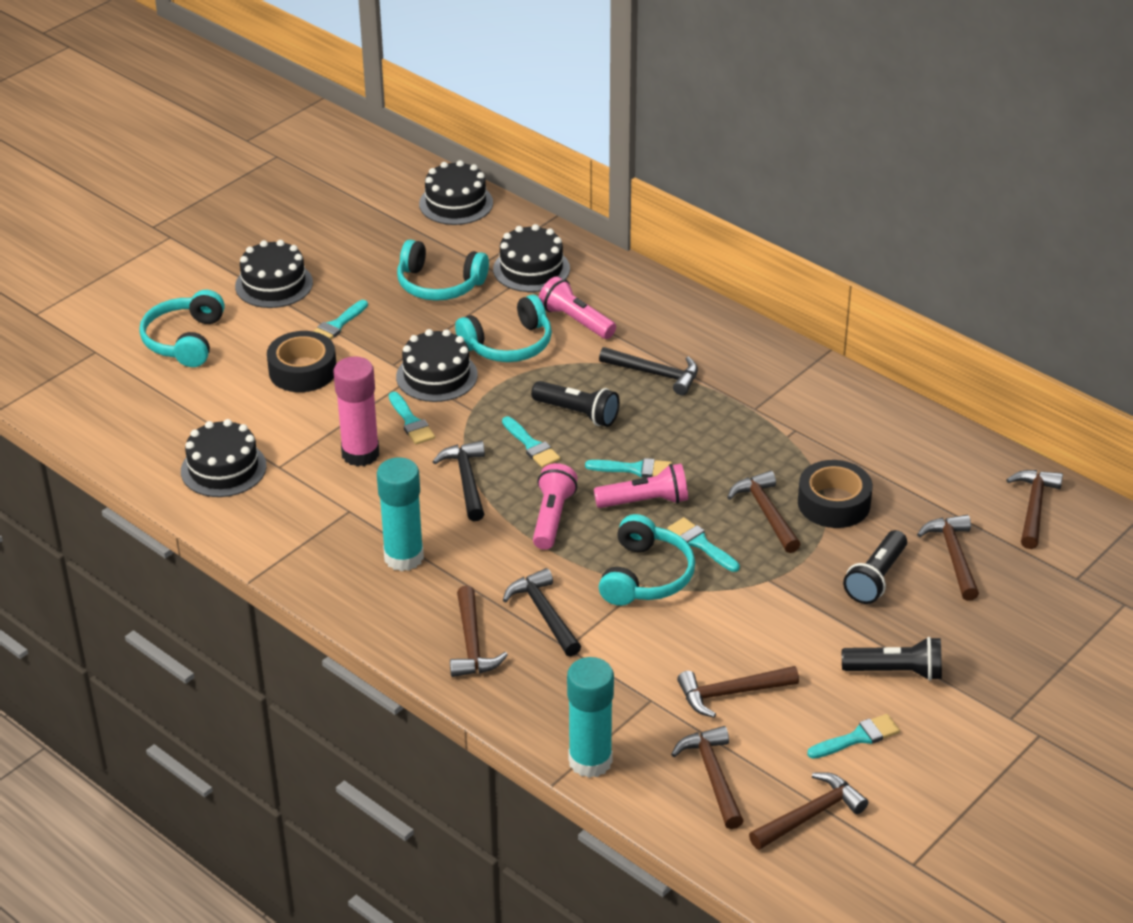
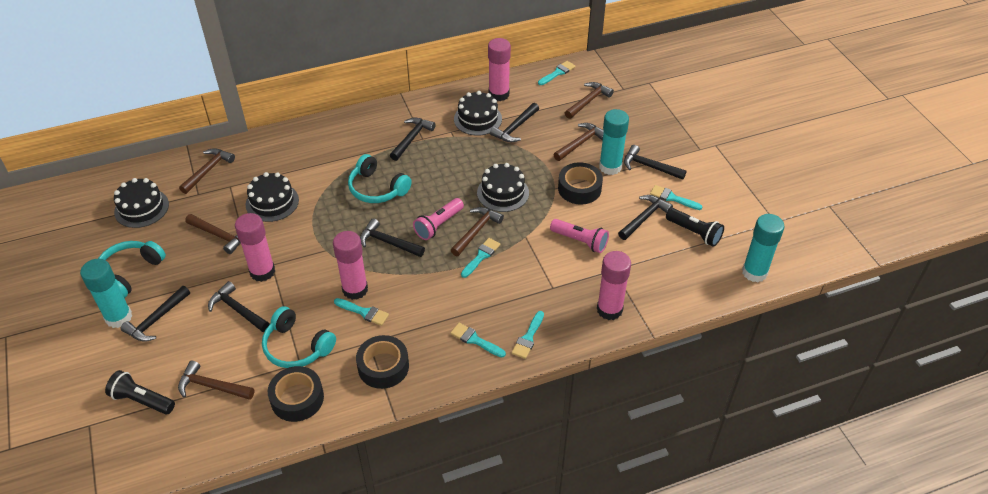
black cake: 5 -> 4
black flashlight: 3 -> 2
black hammer: 3 -> 7
black tape: 2 -> 3
brown hammer: 7 -> 6
pink flashlight: 3 -> 2
pink glue stick: 1 -> 4
turquoise glue stick: 2 -> 3
turquoise headphones: 4 -> 3

